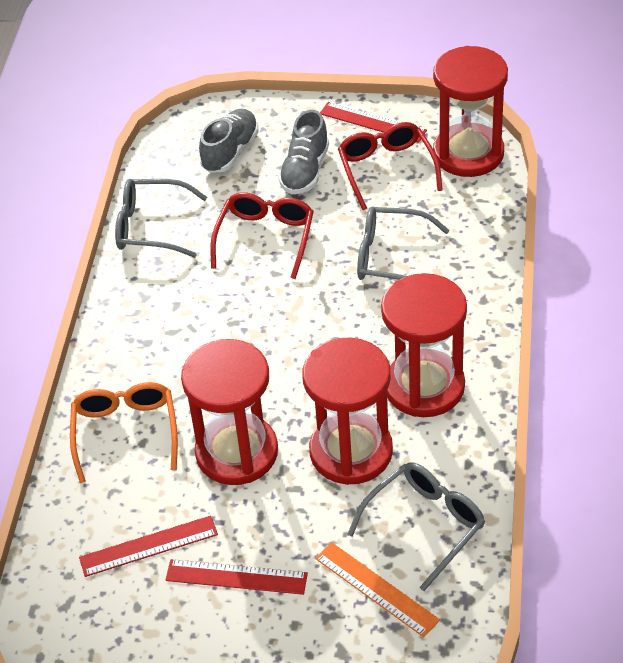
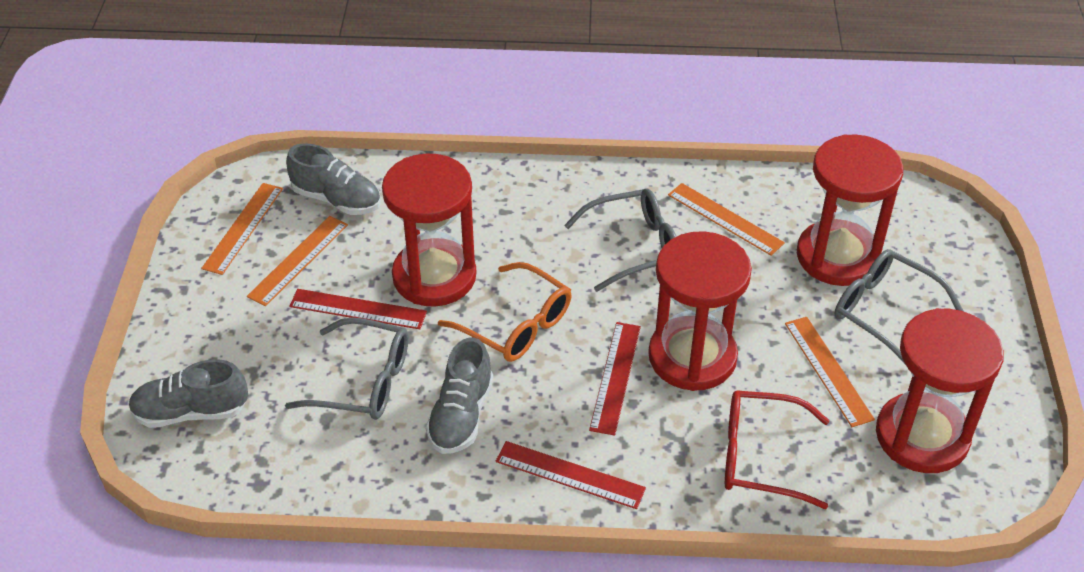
grey shoe: 2 -> 3
orange ruler: 1 -> 4
red glasses: 2 -> 1

